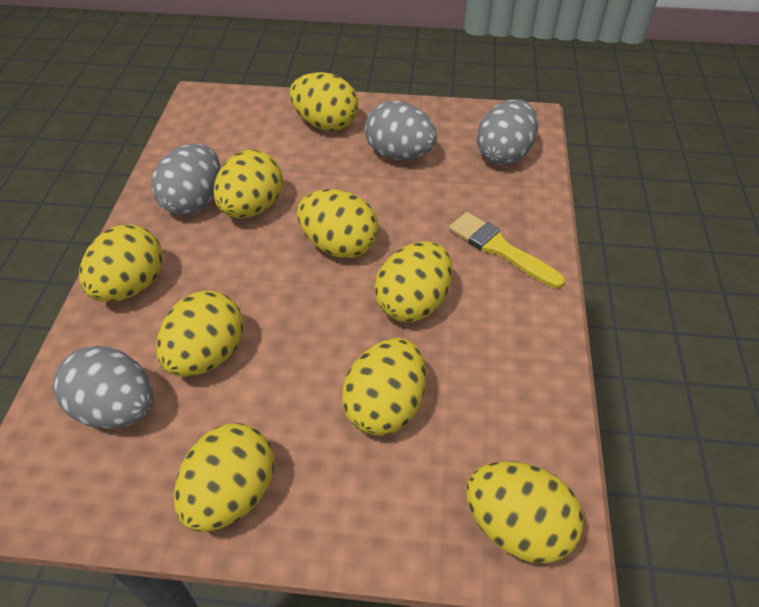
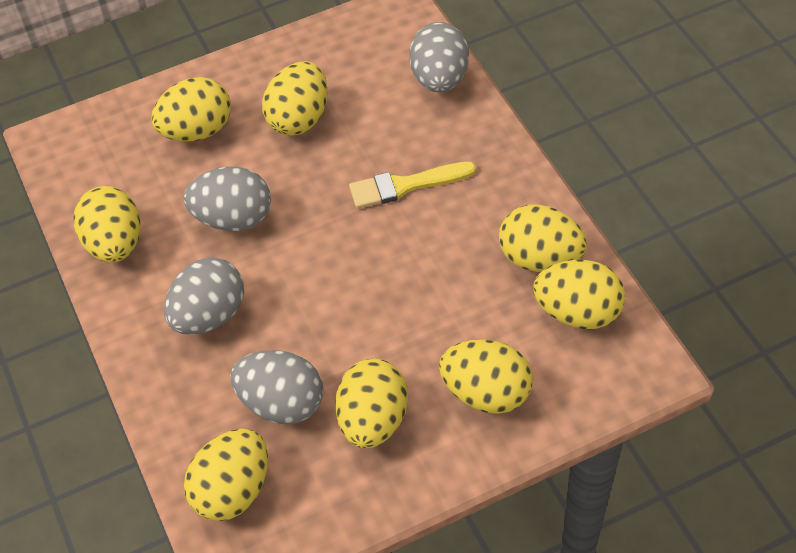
yellow egg: 9 -> 8

